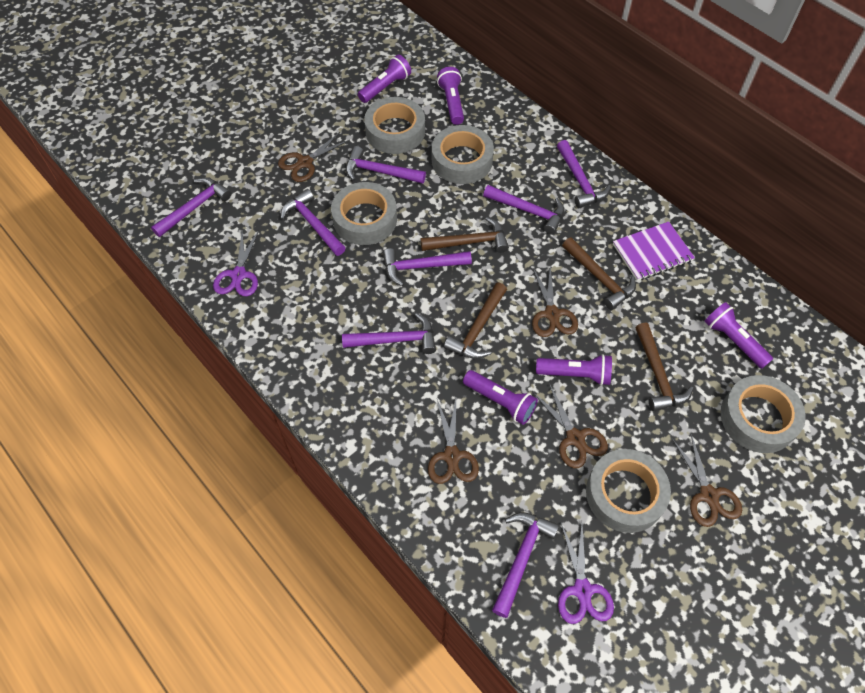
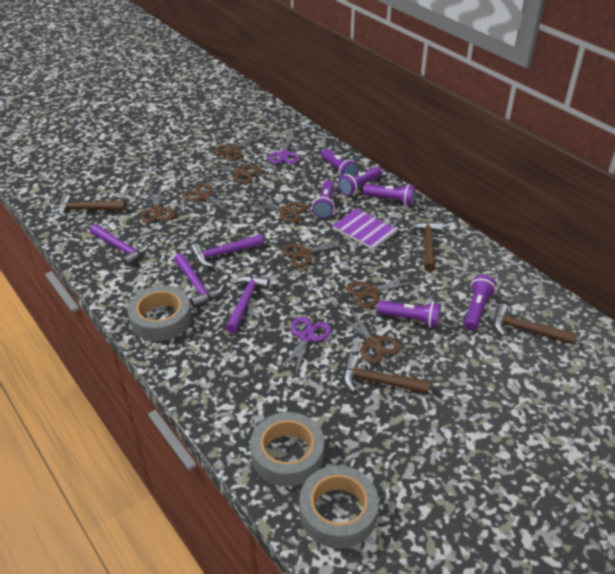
brown scissors: 5 -> 8
grey tape: 5 -> 3
purple flashlight: 5 -> 6
purple hammer: 8 -> 4

